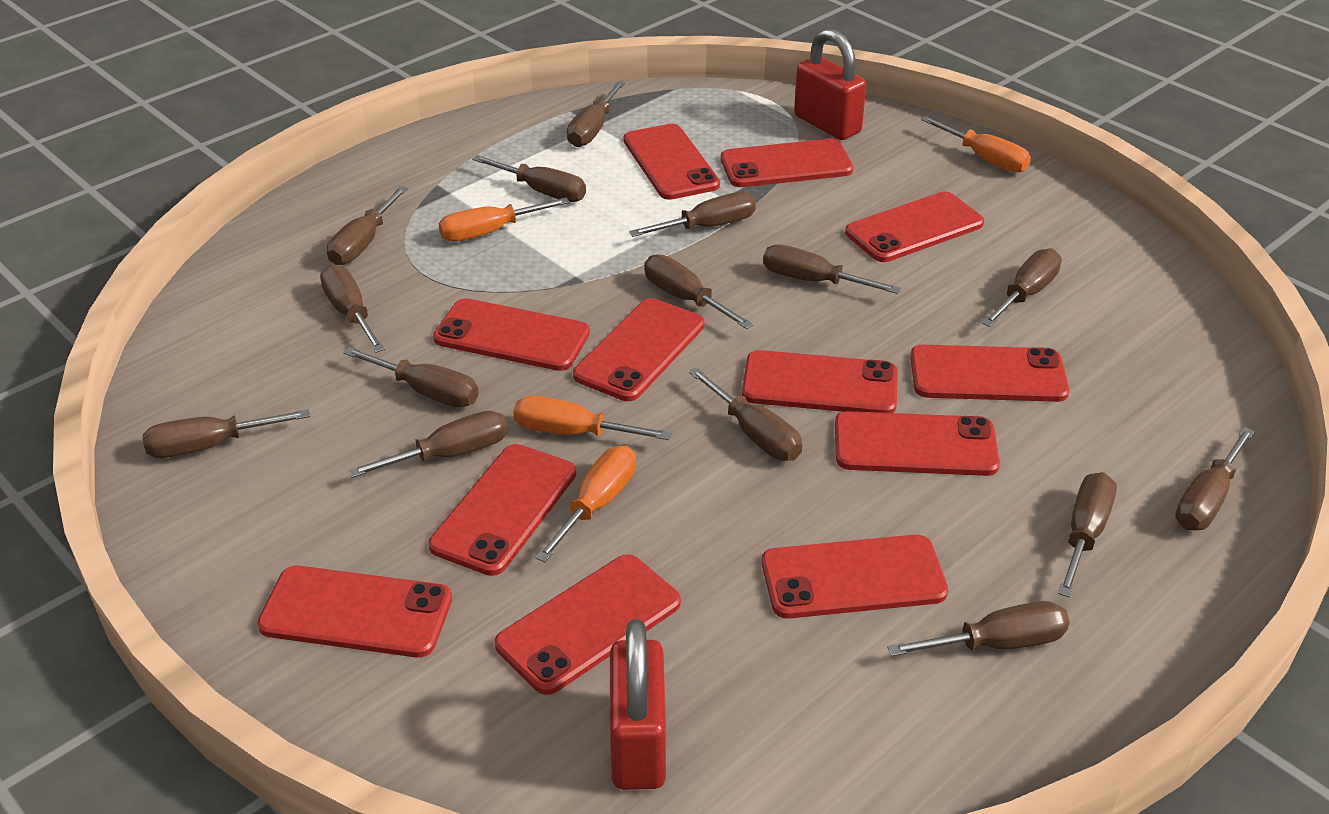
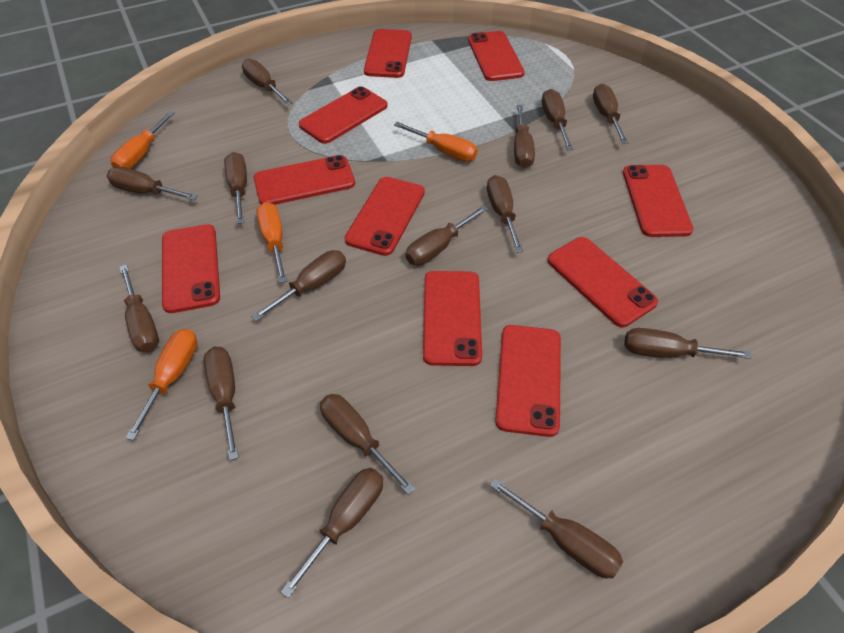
red padlock: 2 -> 0
red phone: 12 -> 10

